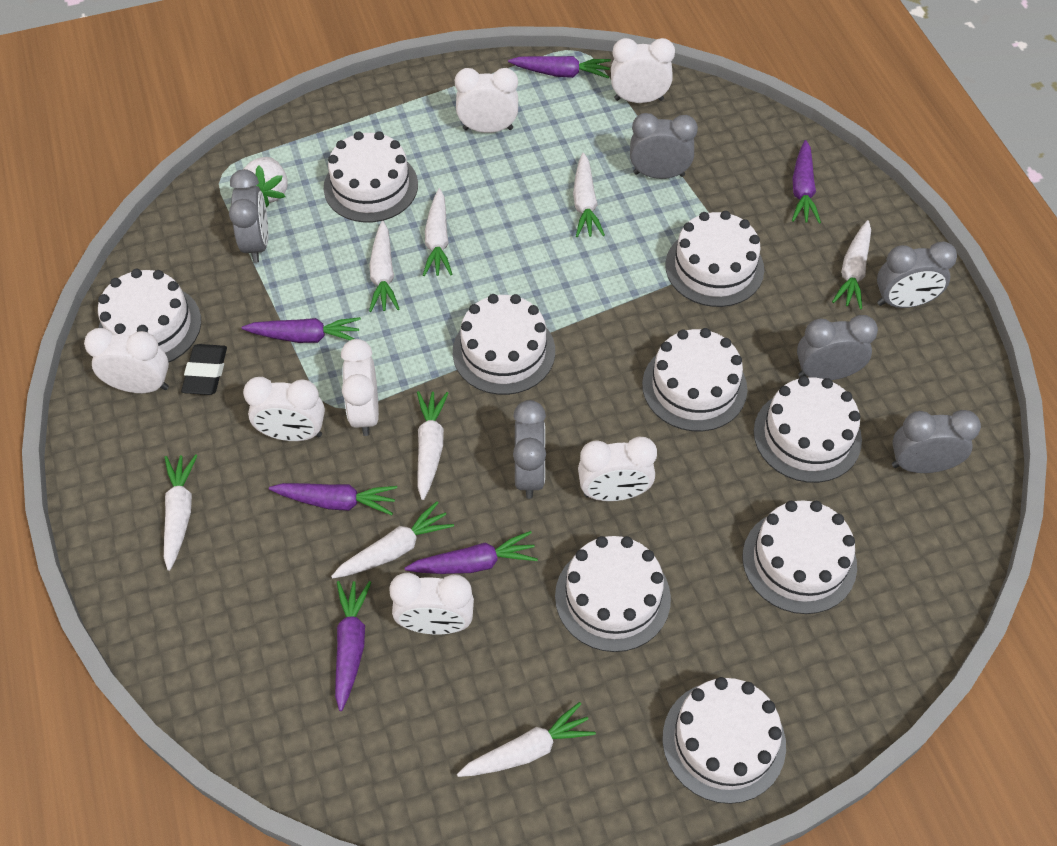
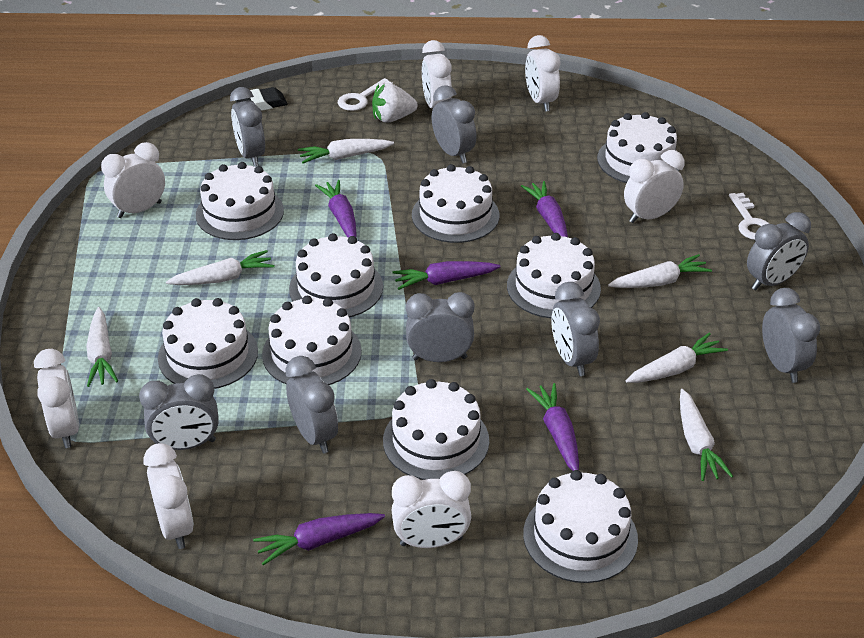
grey clock: 6 -> 8
purple carrot: 6 -> 5
white carrot: 8 -> 6
white key: 0 -> 2

